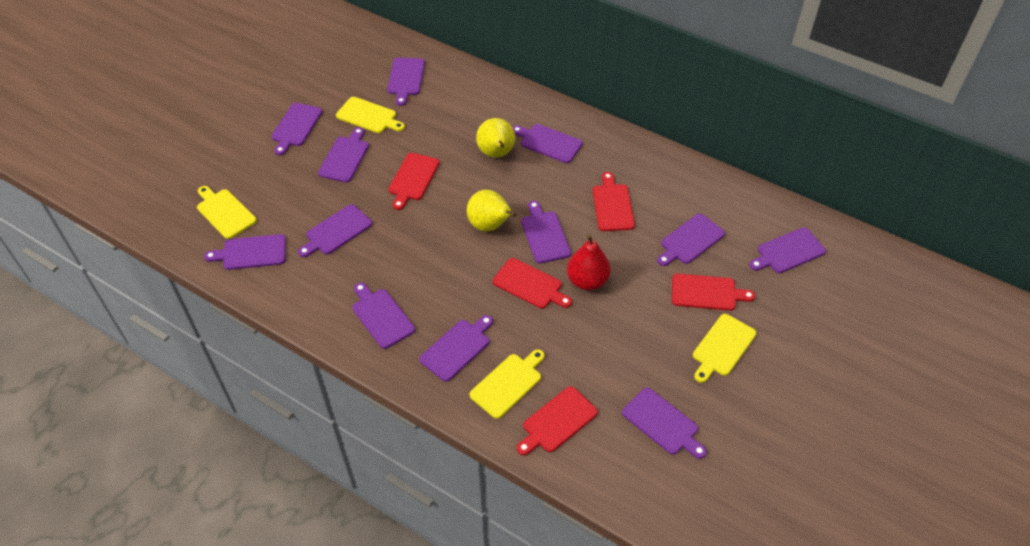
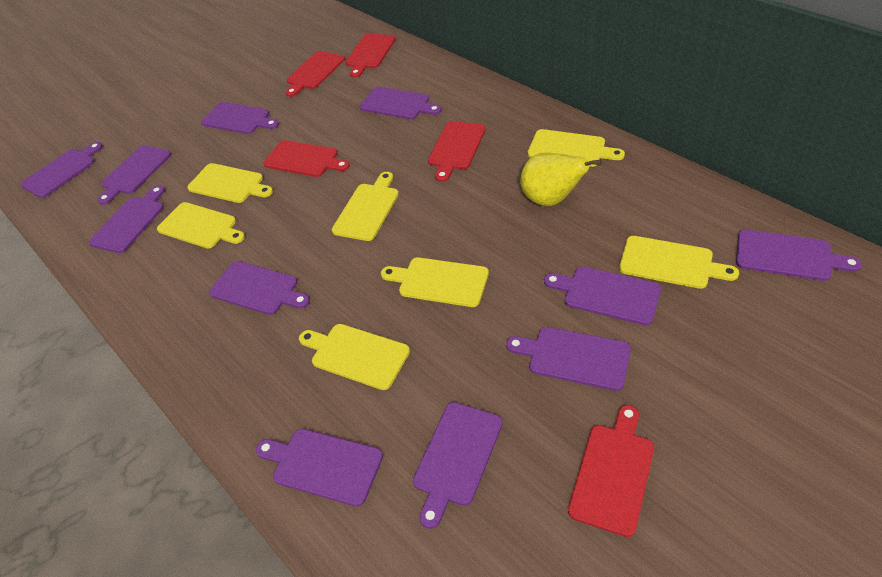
purple cutting board: 12 -> 11
red pear: 1 -> 0
yellow cutting board: 4 -> 7
yellow pear: 2 -> 1

